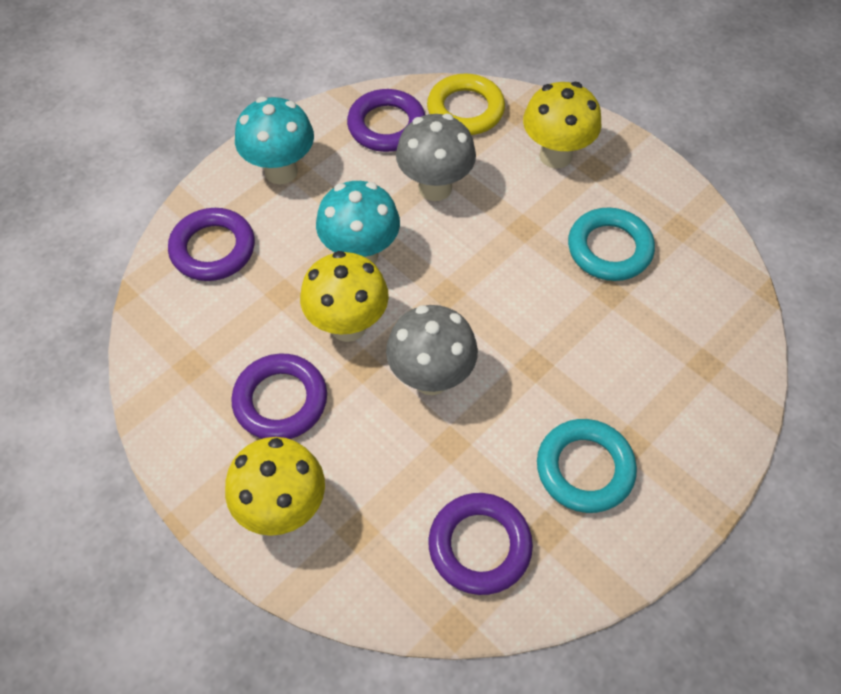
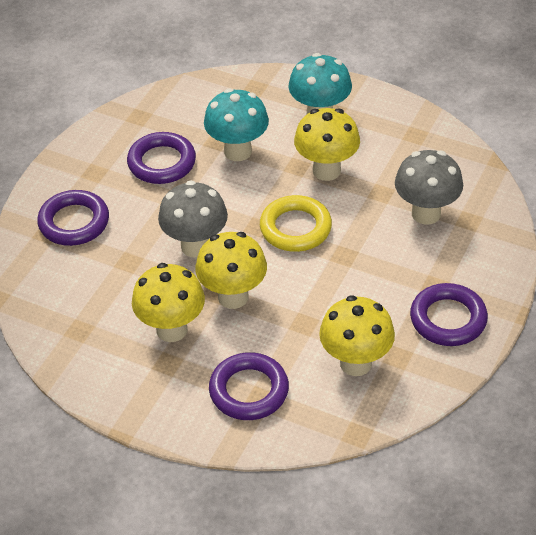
turquoise ring: 2 -> 0
yellow mushroom: 3 -> 4

